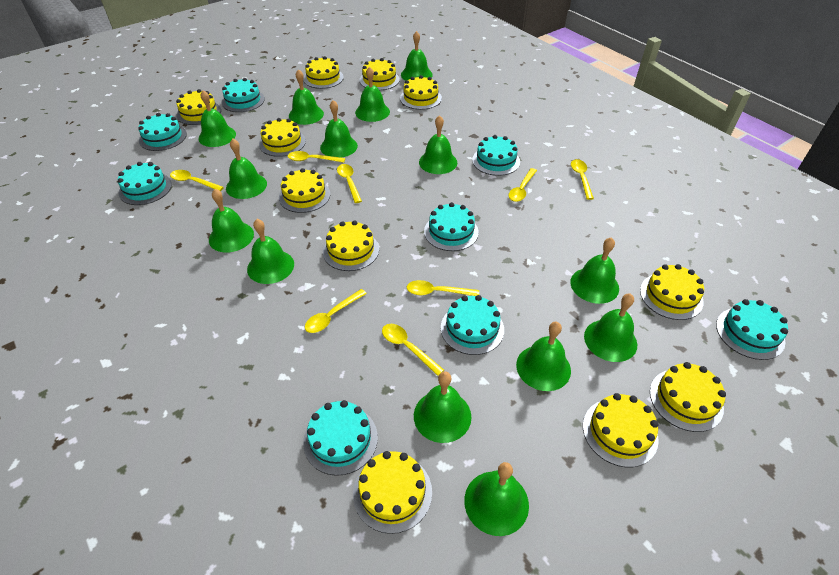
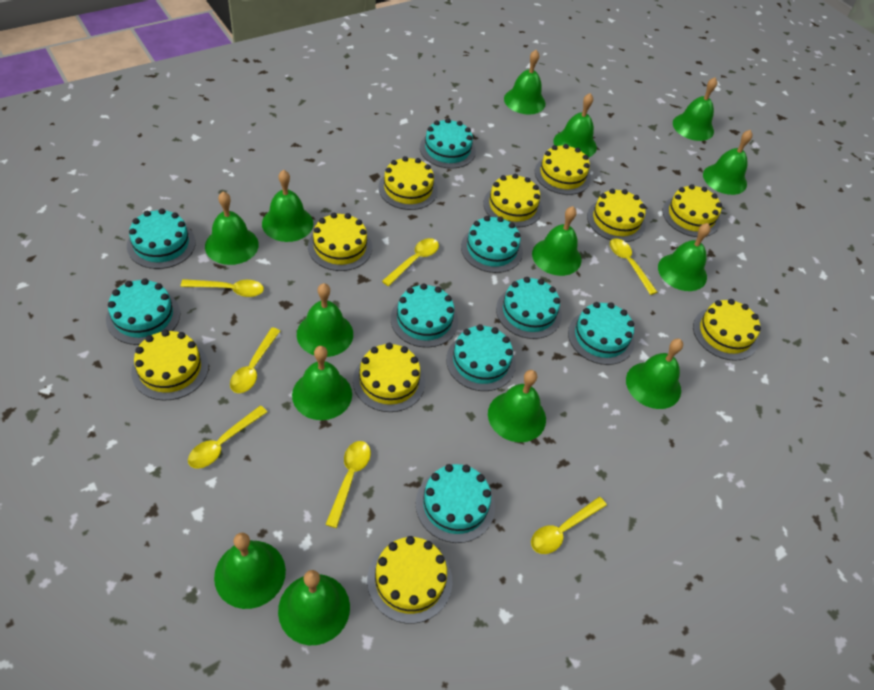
turquoise cake: 8 -> 9
yellow cake: 11 -> 10
yellow spoon: 8 -> 7

